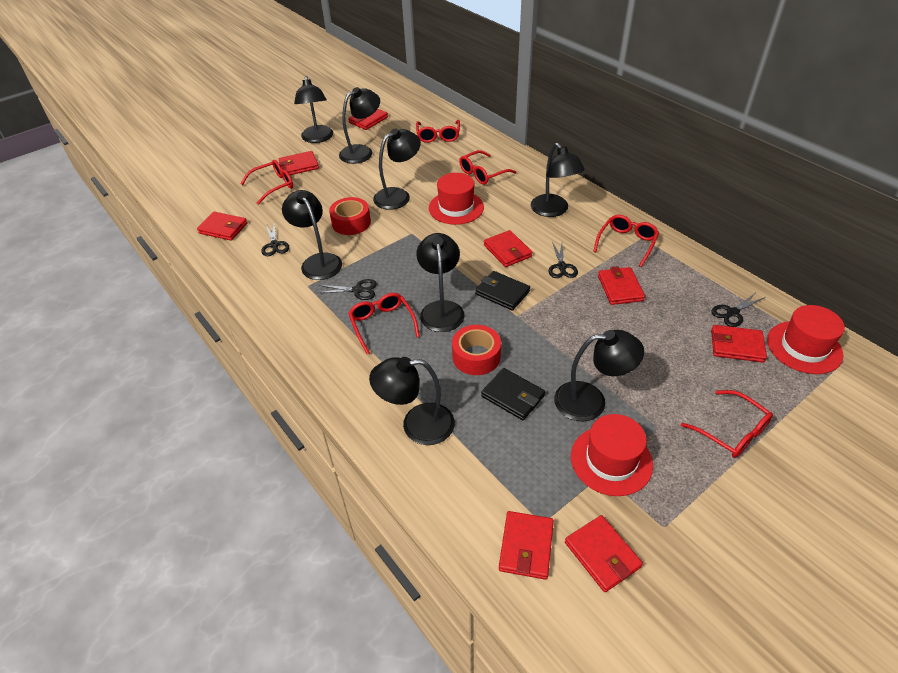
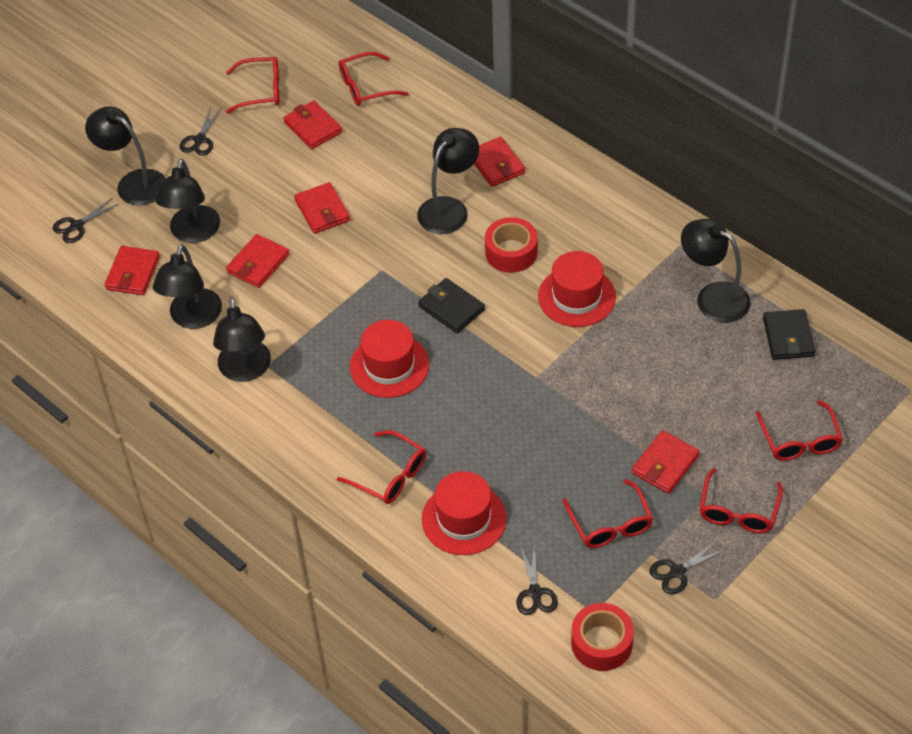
black lamp: 8 -> 6
red wallet: 8 -> 6

